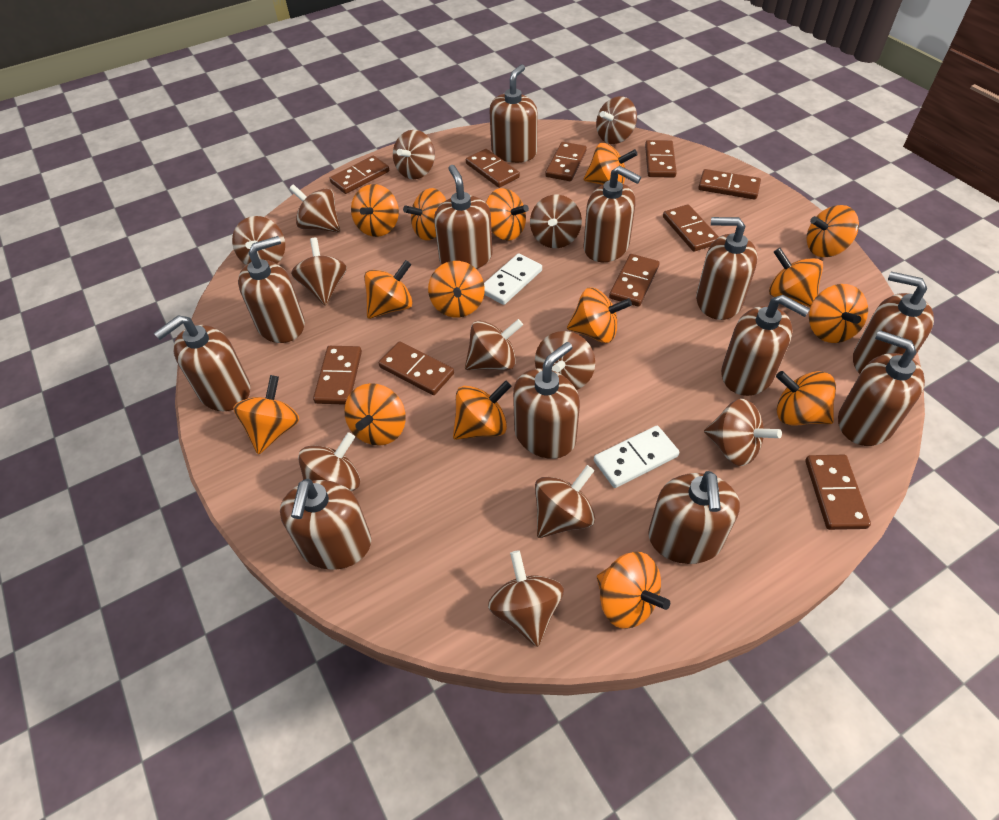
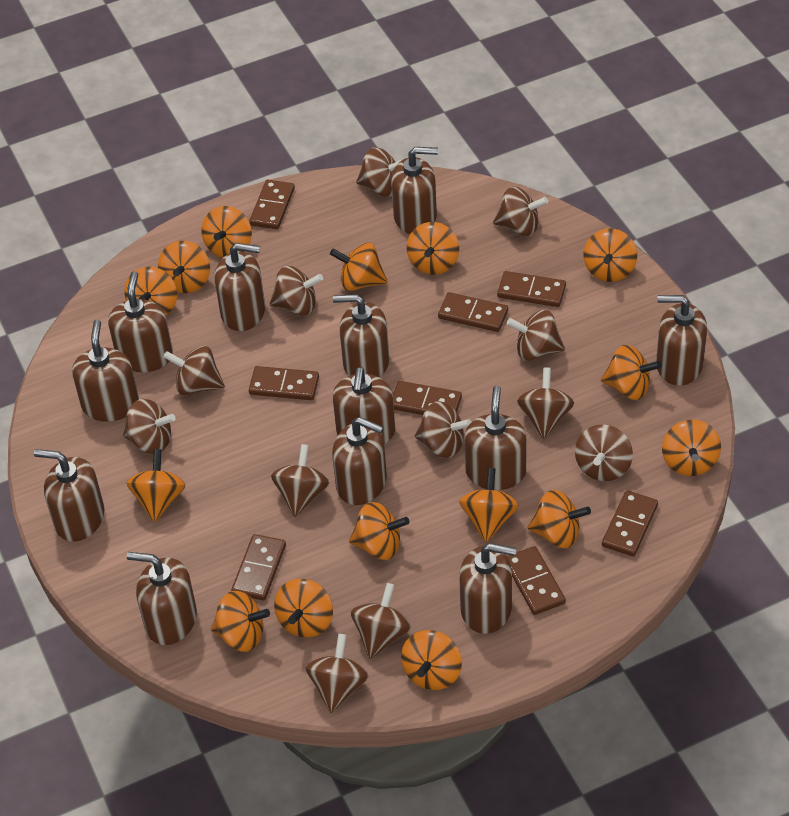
brown domino: 10 -> 8
white domino: 2 -> 0

